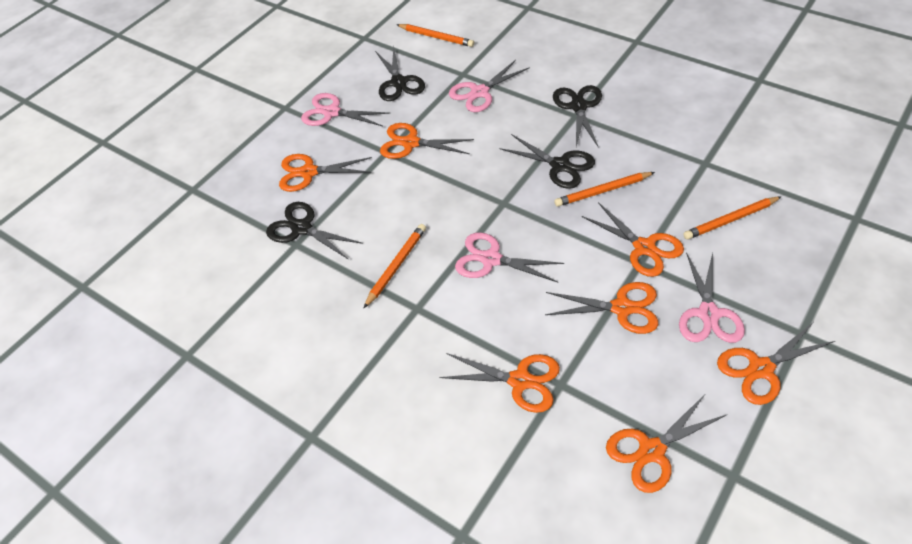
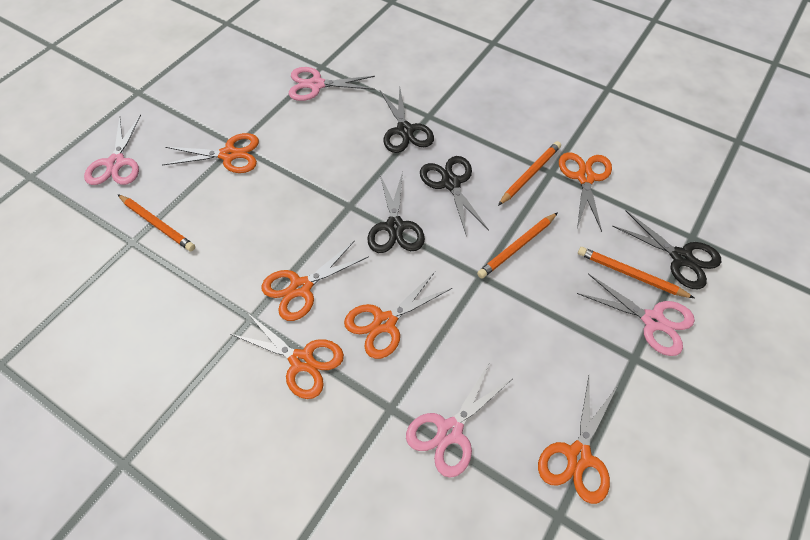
orange scissors: 7 -> 6

